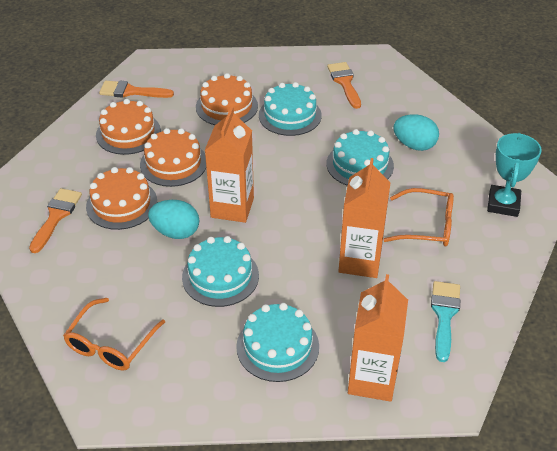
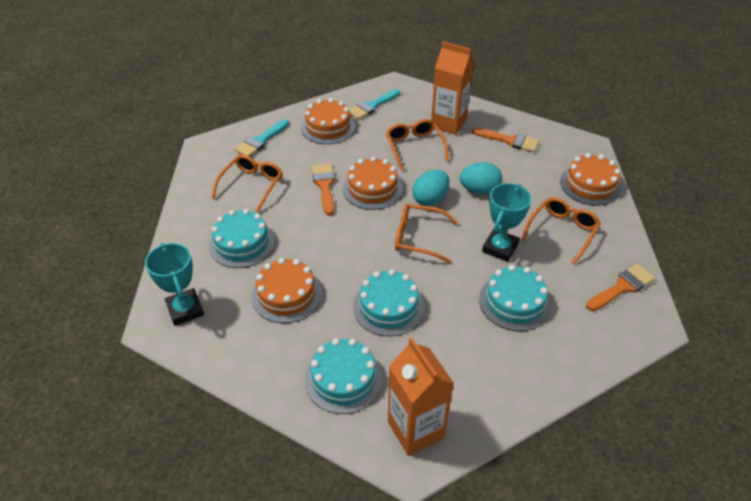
orange carton: 3 -> 2
orange glasses: 2 -> 4
turquoise brush: 1 -> 2
turquoise trophy: 1 -> 2

